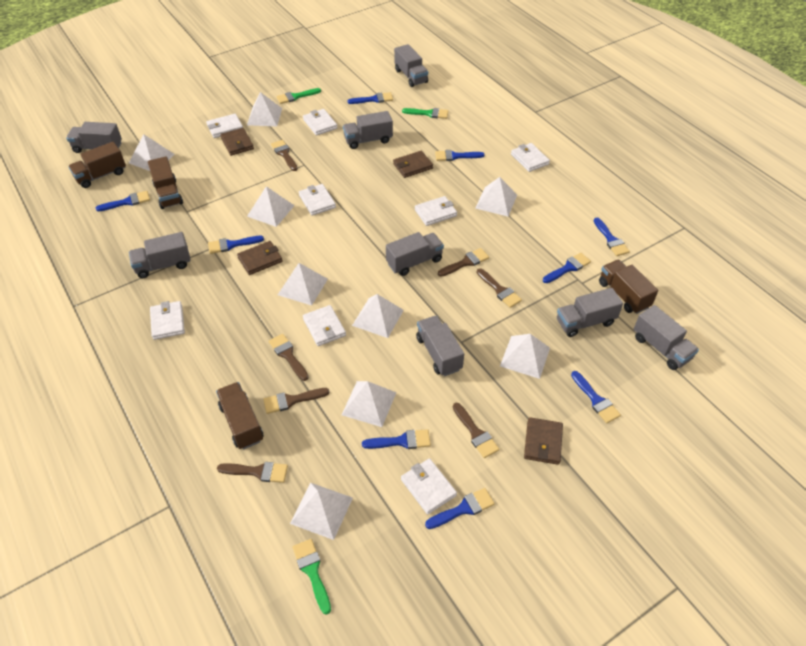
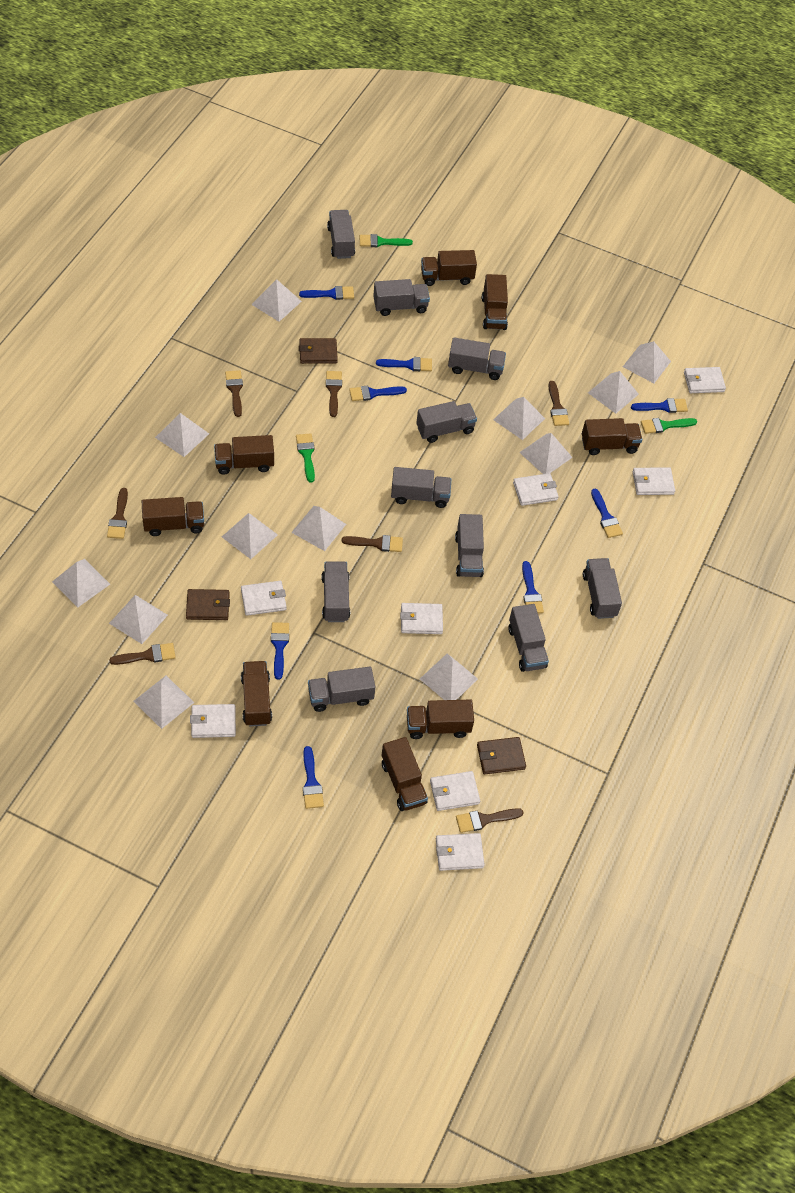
blue brush: 9 -> 8
brown truck: 4 -> 8
brown wallet: 4 -> 3
grey truck: 8 -> 10
white pyramid: 9 -> 12

